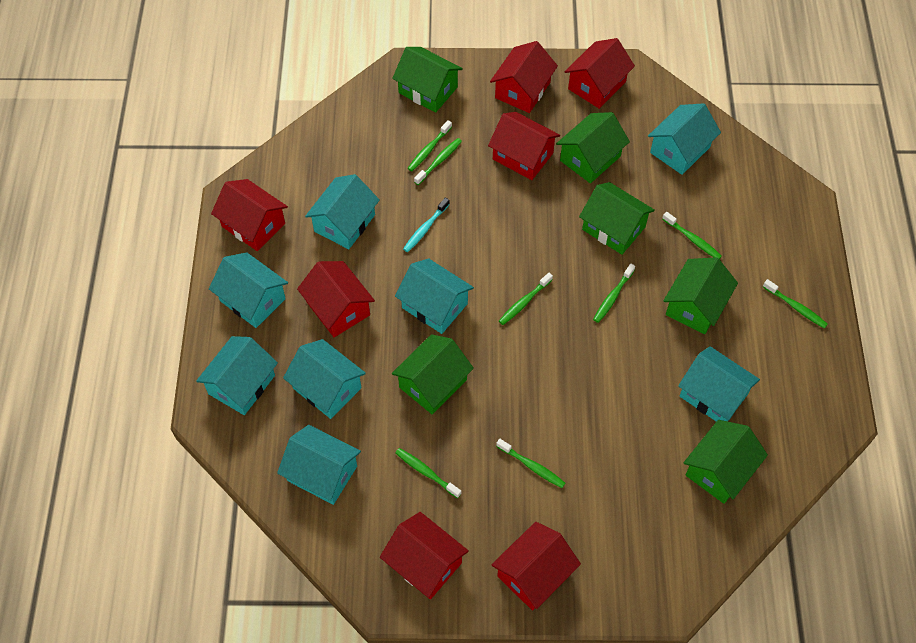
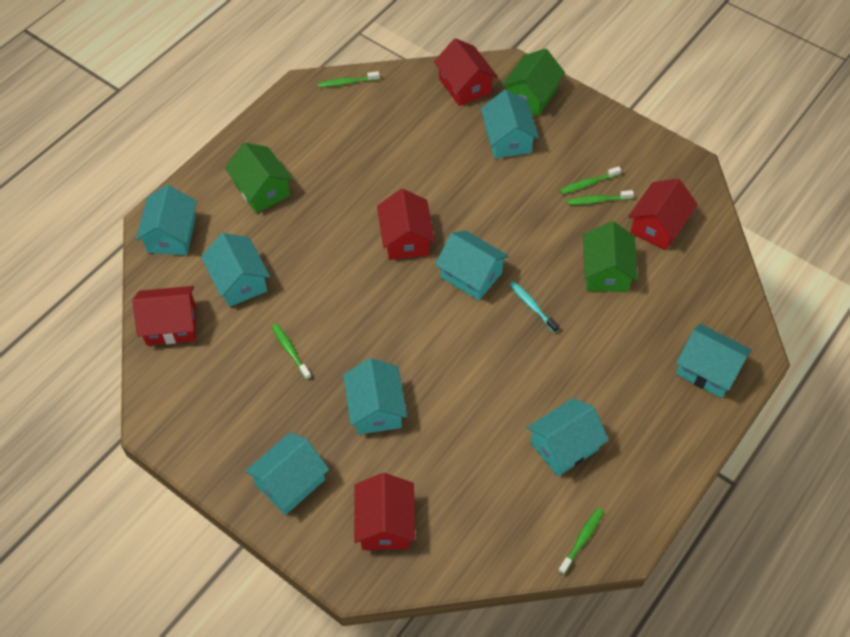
green house: 6 -> 3
green toothbrush: 8 -> 5
red house: 7 -> 5

